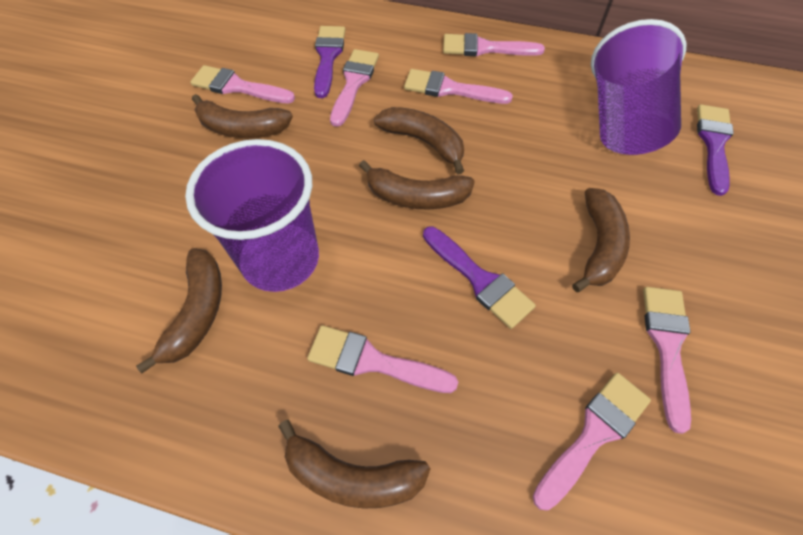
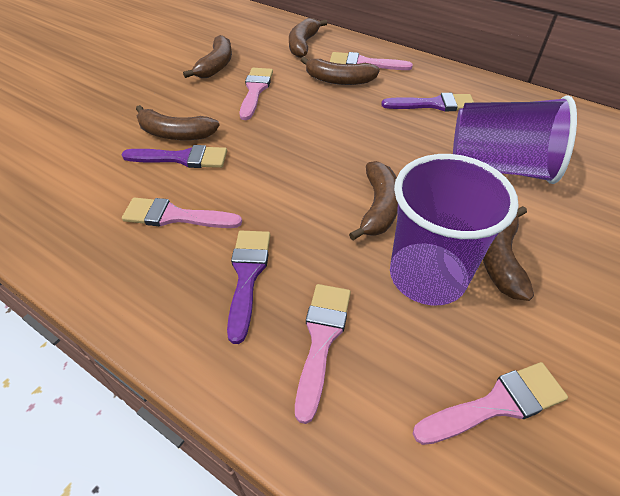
pink brush: 7 -> 5

